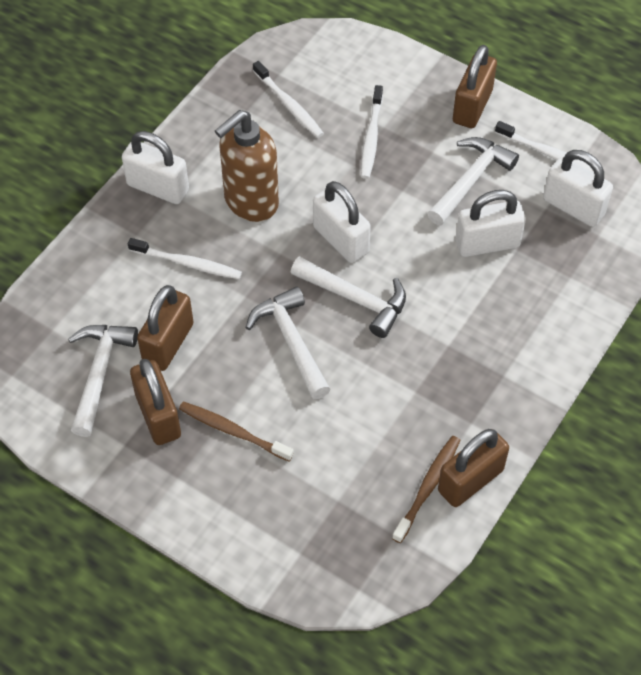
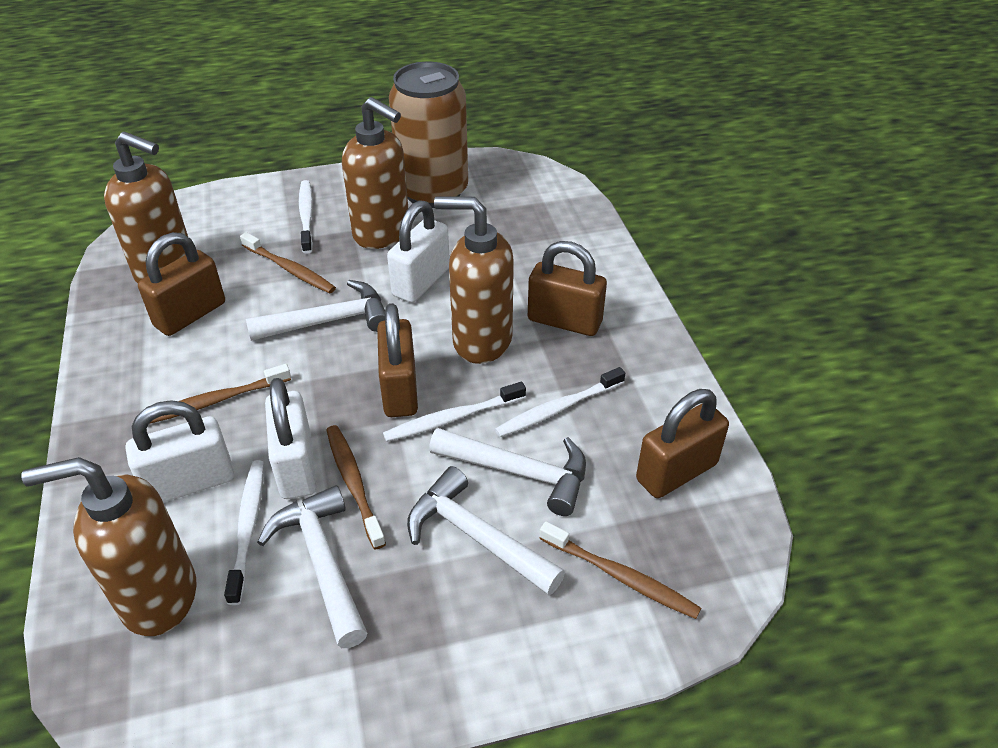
brown can: 0 -> 1
brown soap dispenser: 1 -> 4
brown toothbrush: 2 -> 4
white padlock: 4 -> 3

